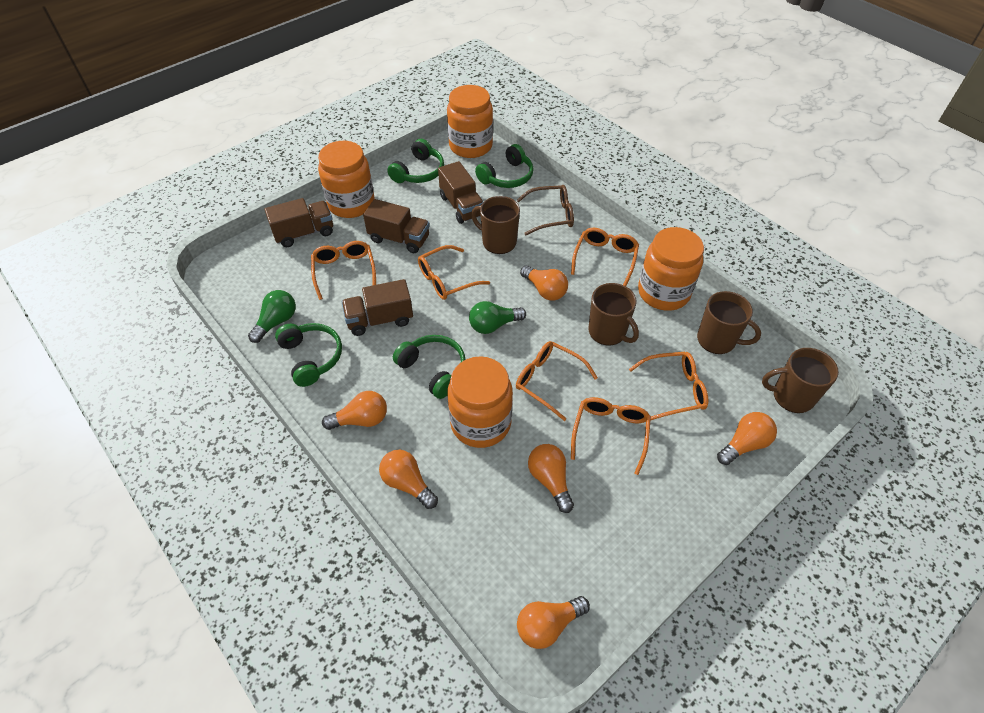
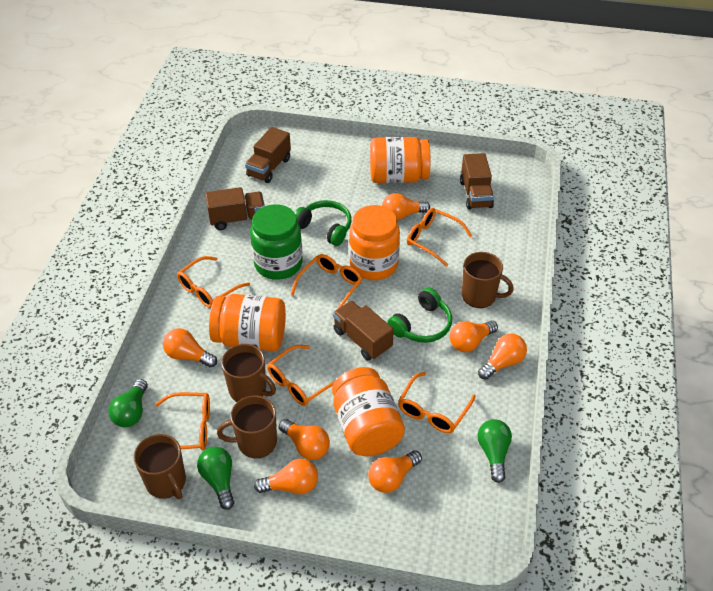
brown glasses: 1 -> 0
green headphones: 4 -> 2
green jar: 0 -> 1
green light bulb: 2 -> 3
orange light bulb: 6 -> 7

